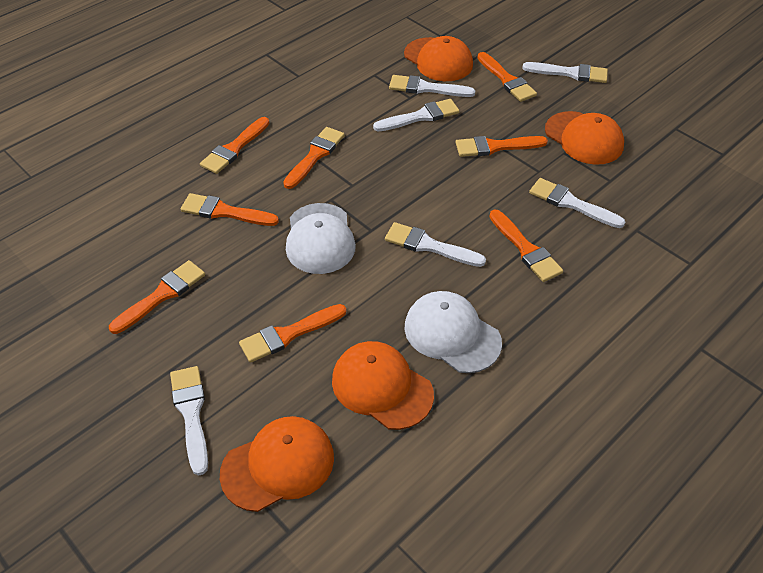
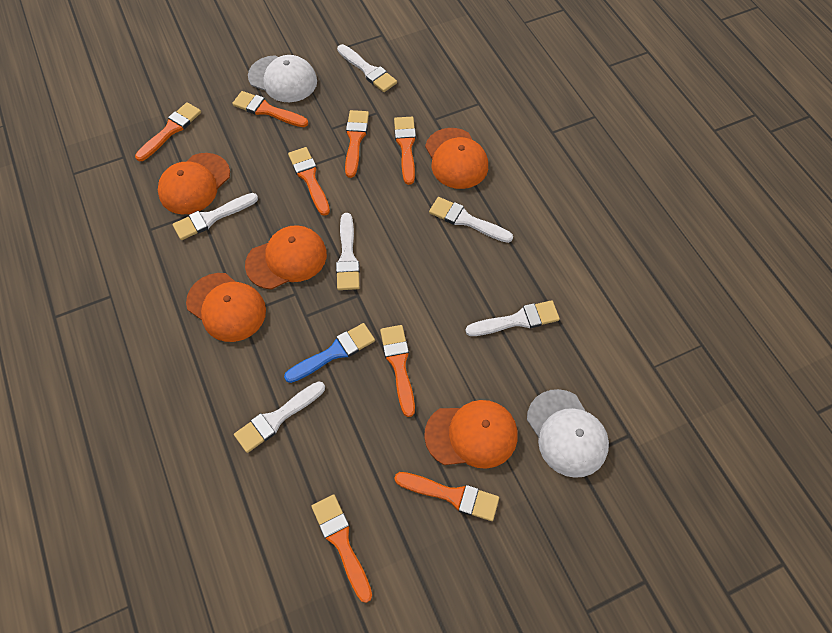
blue brush: 0 -> 1
orange cap: 4 -> 5

